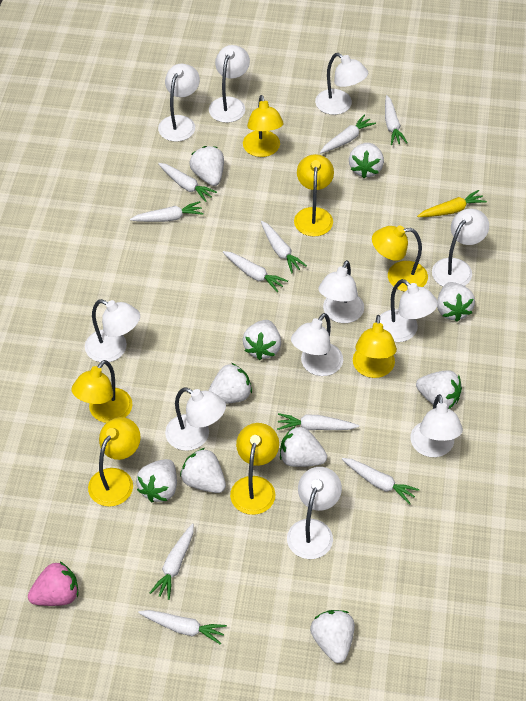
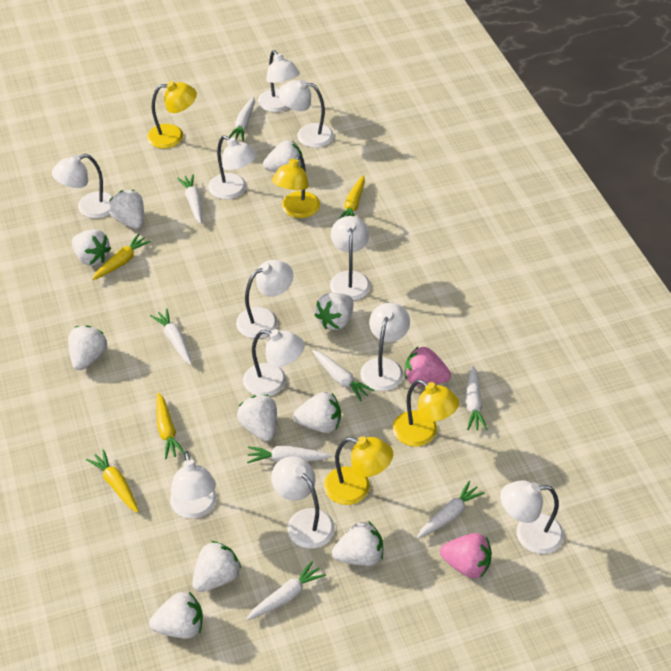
pink strawberry: 1 -> 2
white carrot: 10 -> 8
yellow carrot: 1 -> 4
yellow lamp: 7 -> 4

